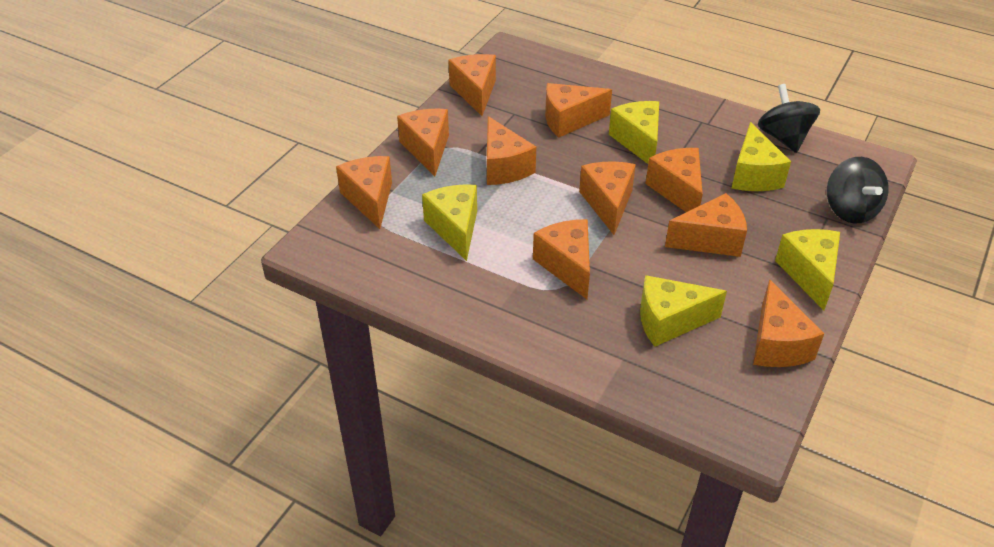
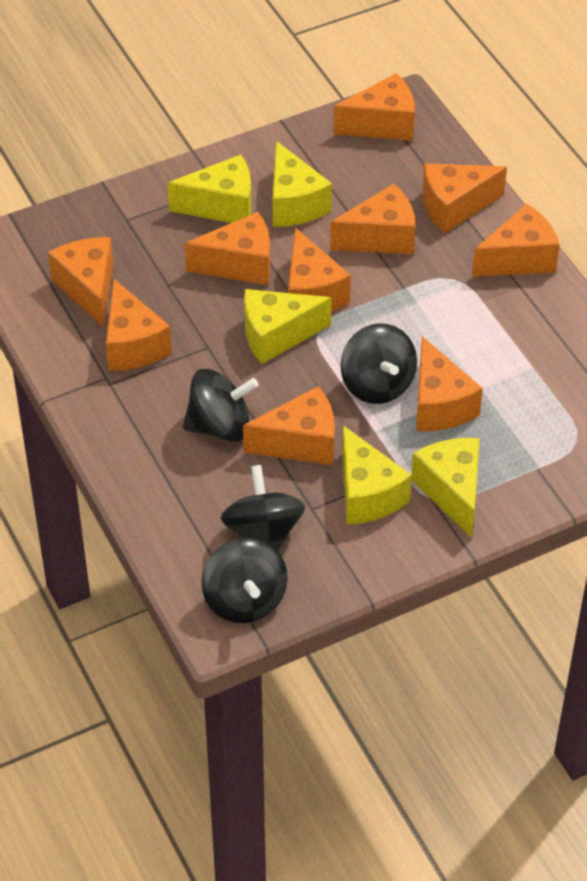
black spinning top: 2 -> 4

